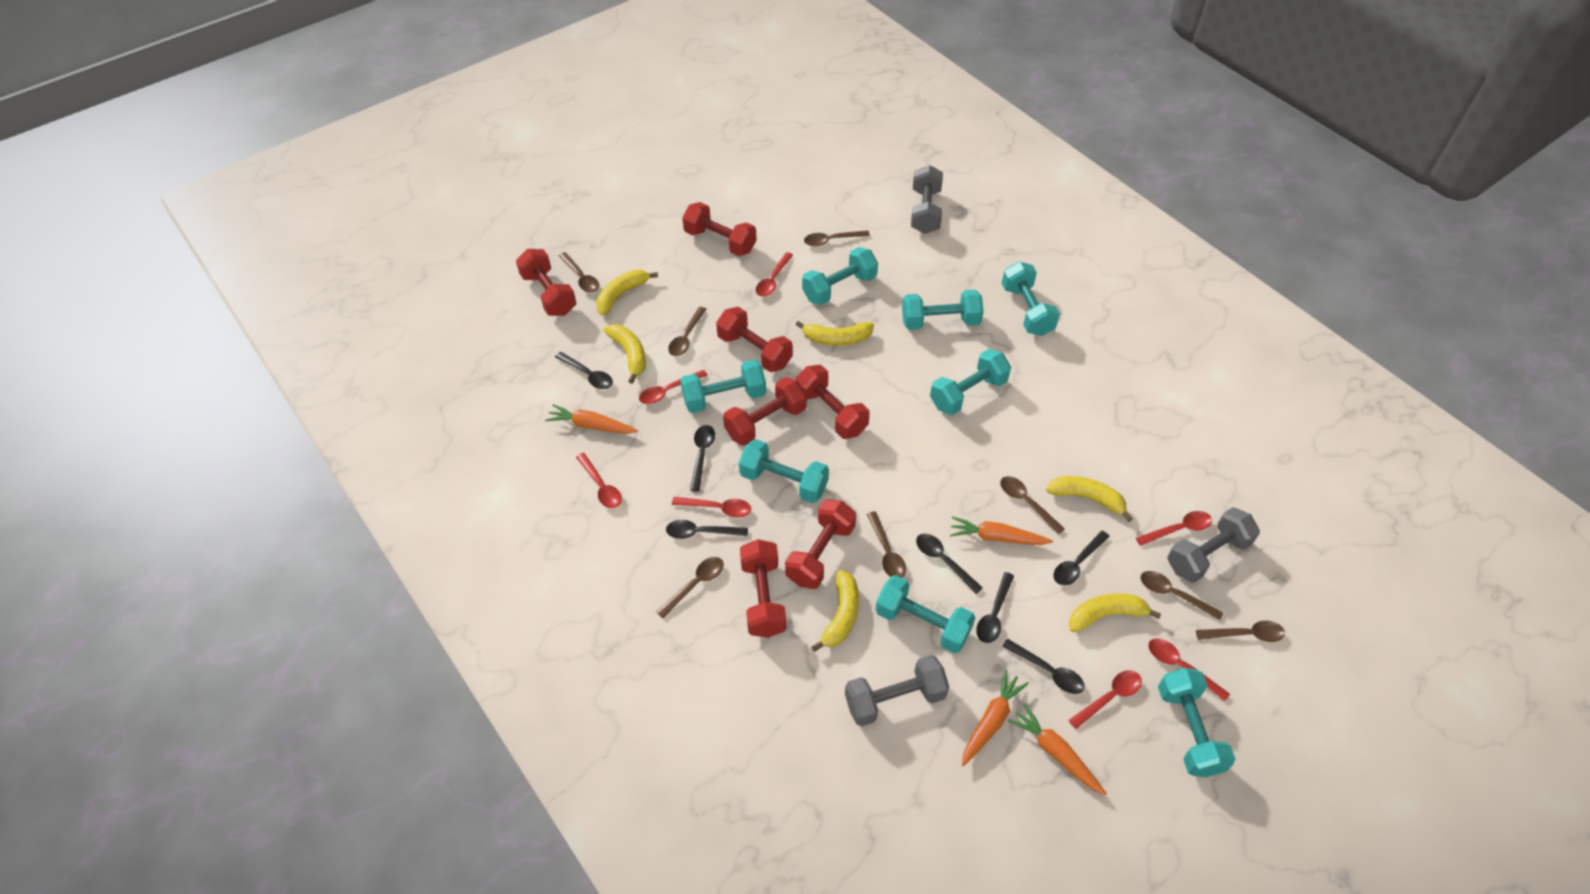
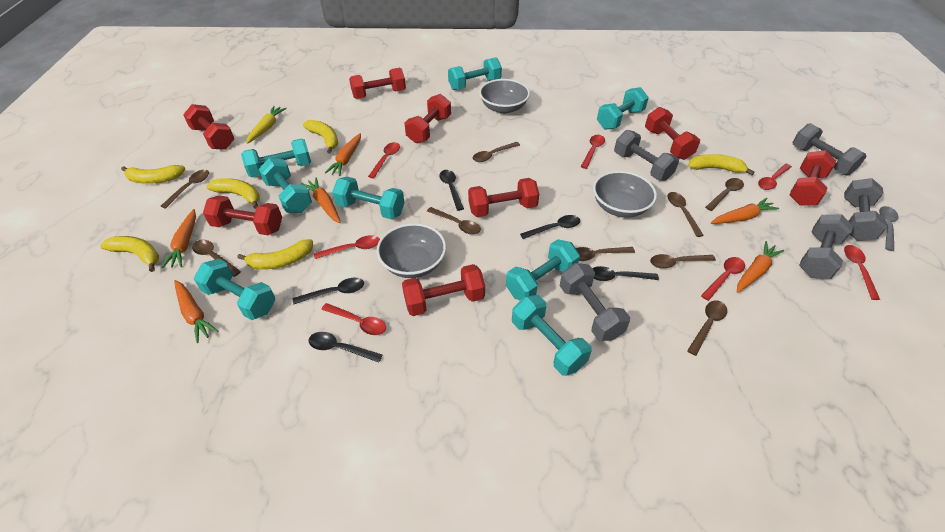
black spoon: 7 -> 5
brown spoon: 8 -> 9
grey bowl: 0 -> 3
grey dumbbell: 3 -> 5
grey spoon: 0 -> 1
orange carrot: 4 -> 6
red dumbbell: 7 -> 8
yellow carrot: 0 -> 1

